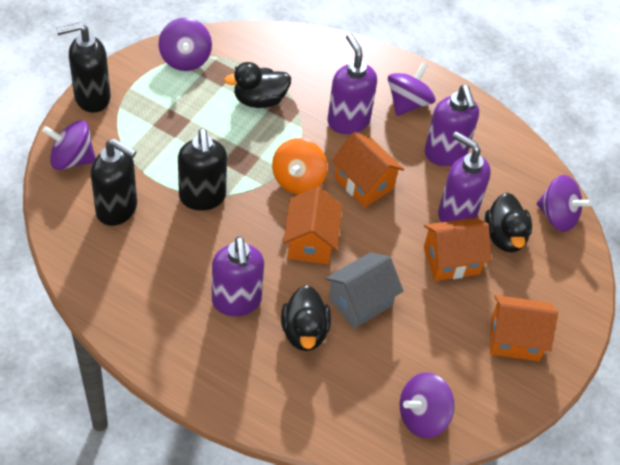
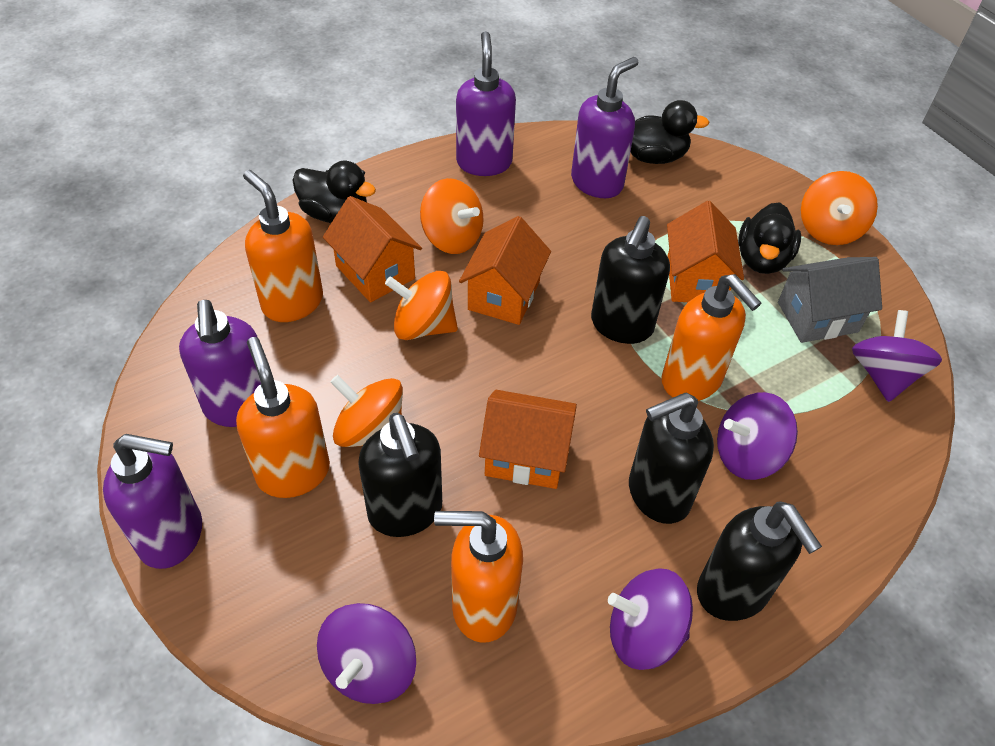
black soap dispenser: 3 -> 4
orange soap dispenser: 0 -> 4
orange spinning top: 1 -> 4
purple spinning top: 5 -> 4

